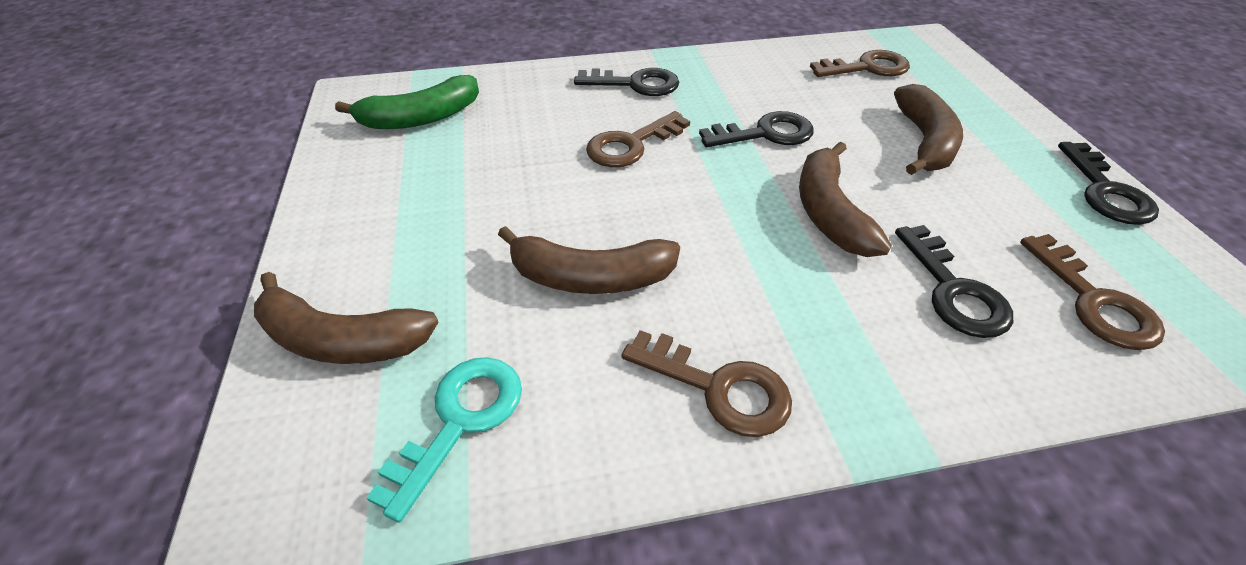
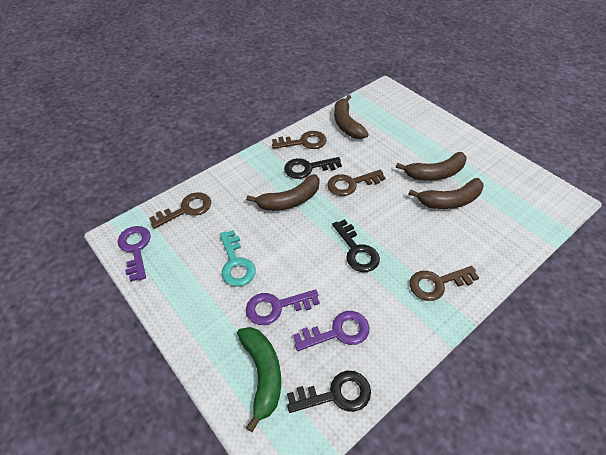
black key: 4 -> 3
purple key: 0 -> 3

